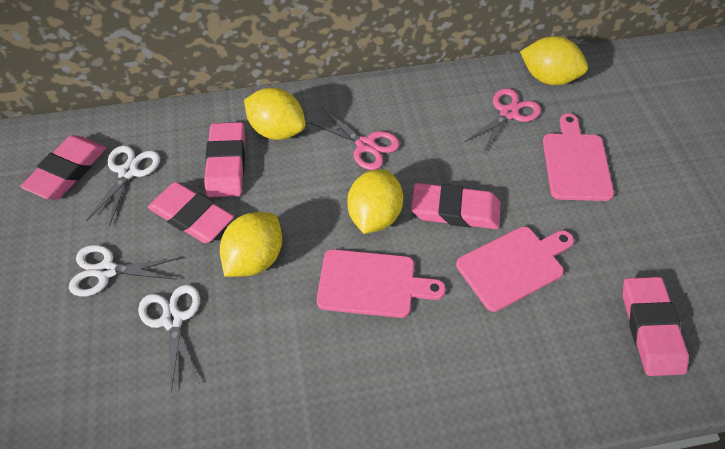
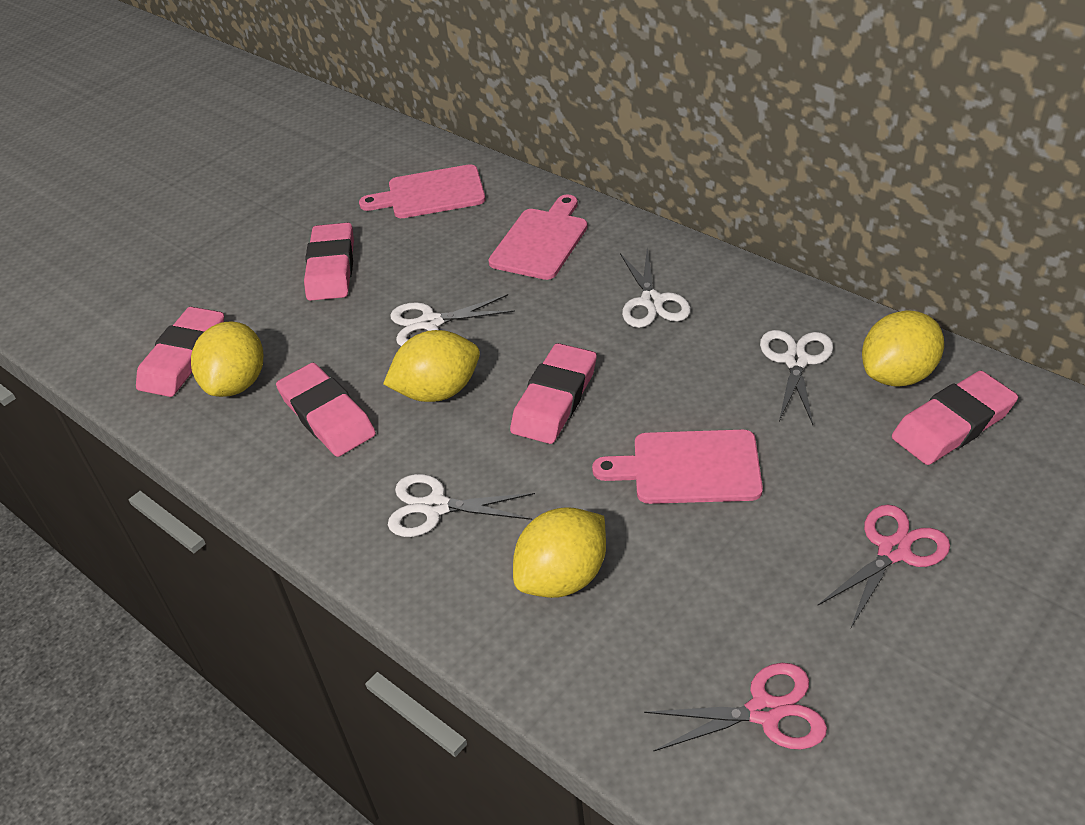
white scissors: 3 -> 4

